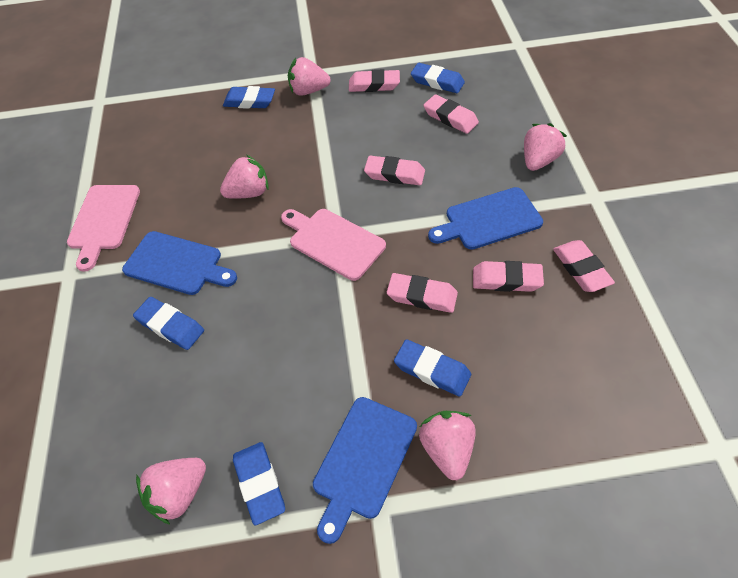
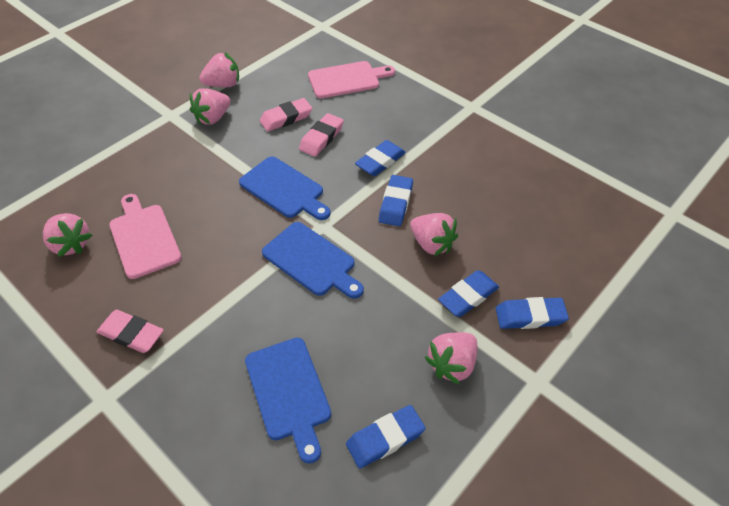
pink eraser: 6 -> 3

